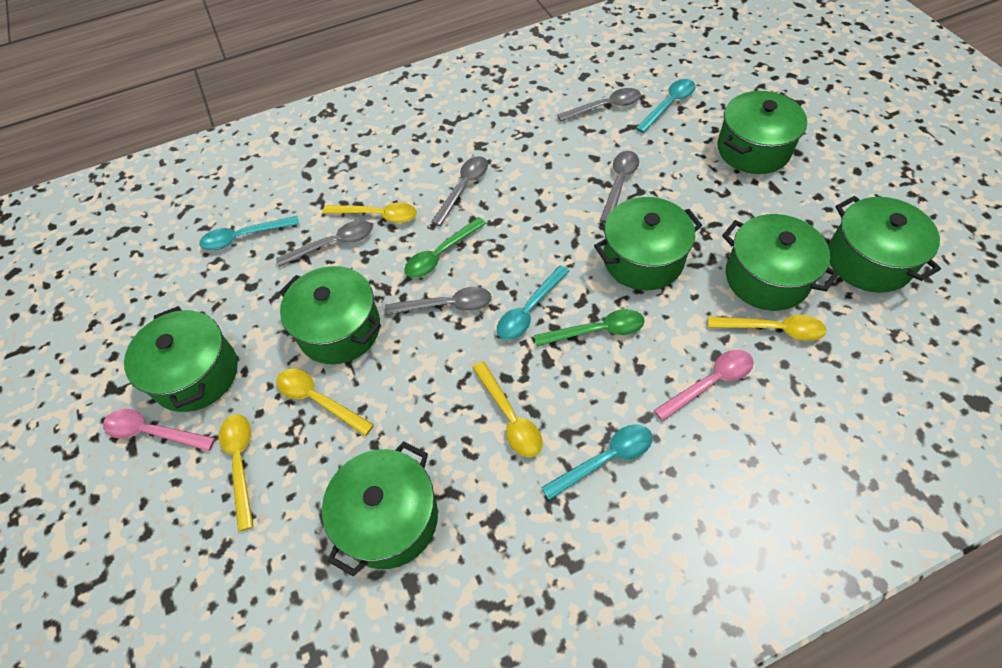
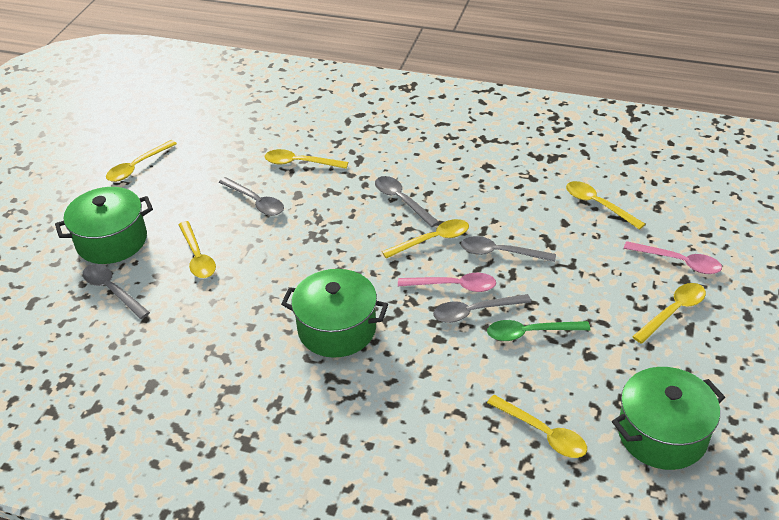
green pot: 7 -> 3
green spoon: 2 -> 1
turquoise spoon: 4 -> 0
yellow spoon: 5 -> 7

